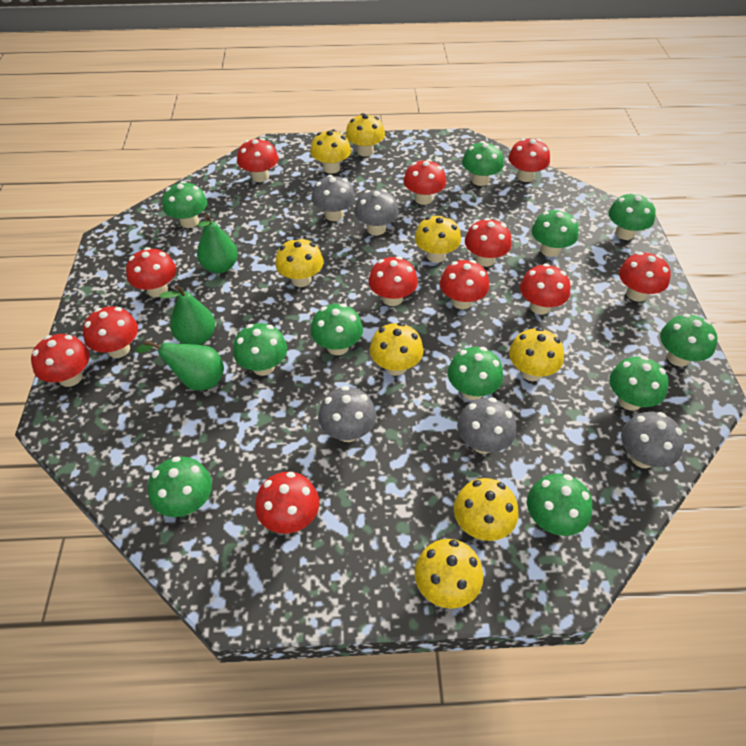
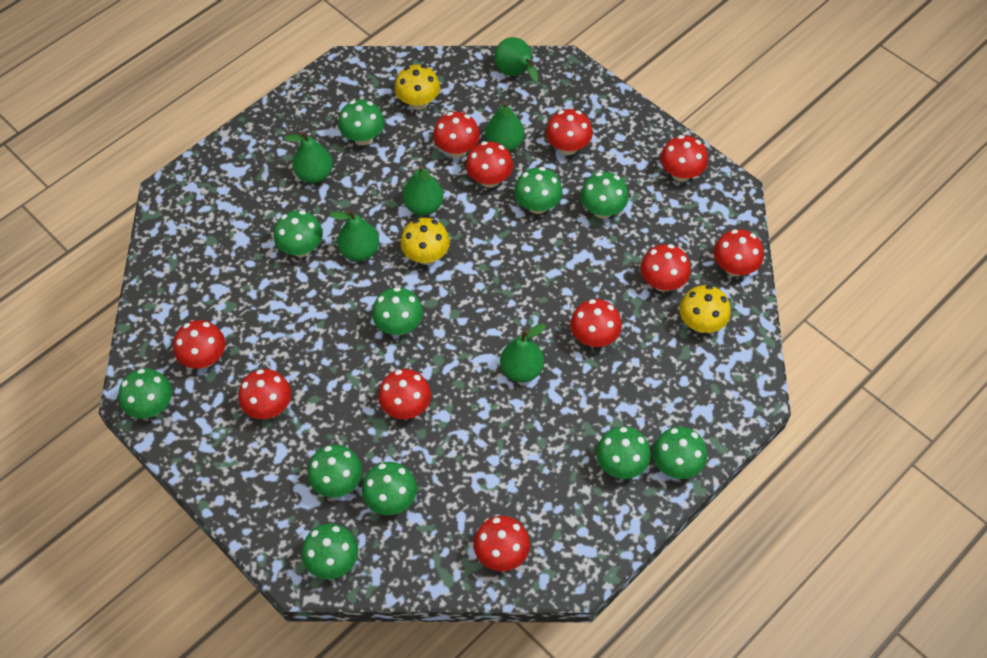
green pear: 3 -> 6
grey mushroom: 5 -> 0
red mushroom: 12 -> 11
yellow mushroom: 8 -> 3

